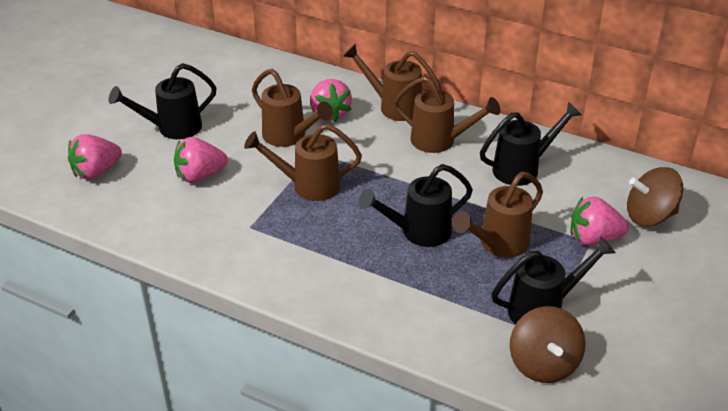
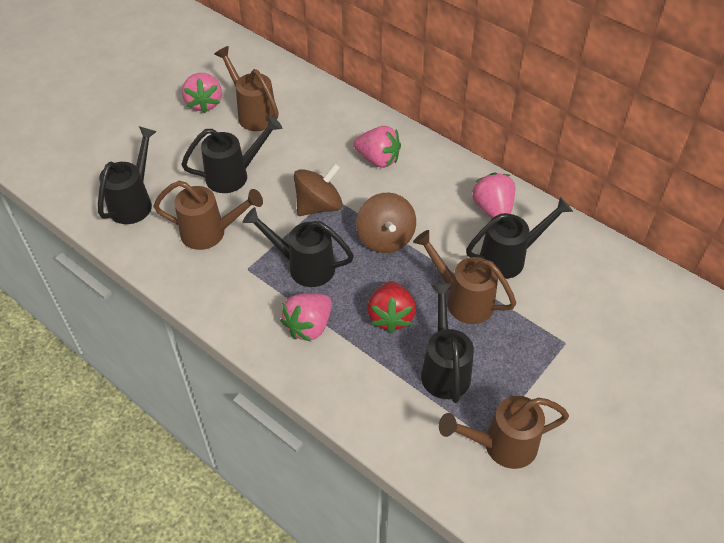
black watering can: 4 -> 5
brown watering can: 5 -> 4
red strawberry: 0 -> 1

